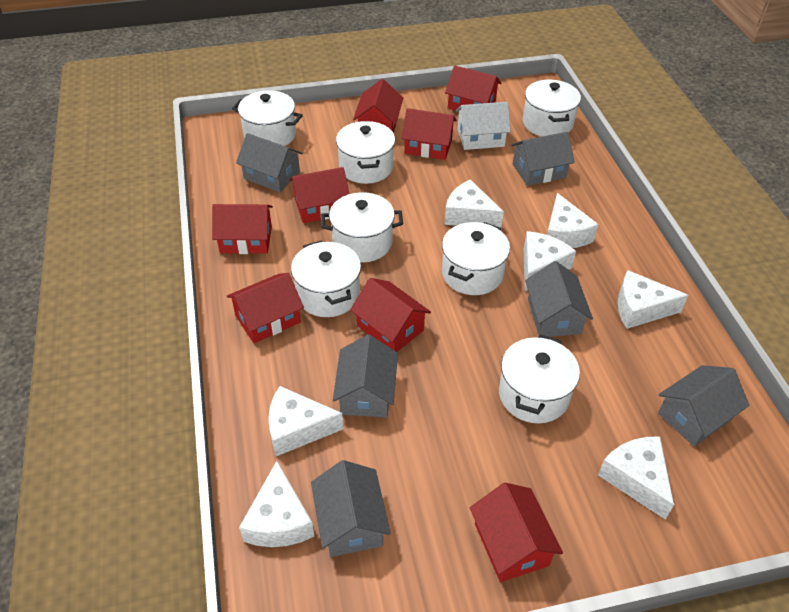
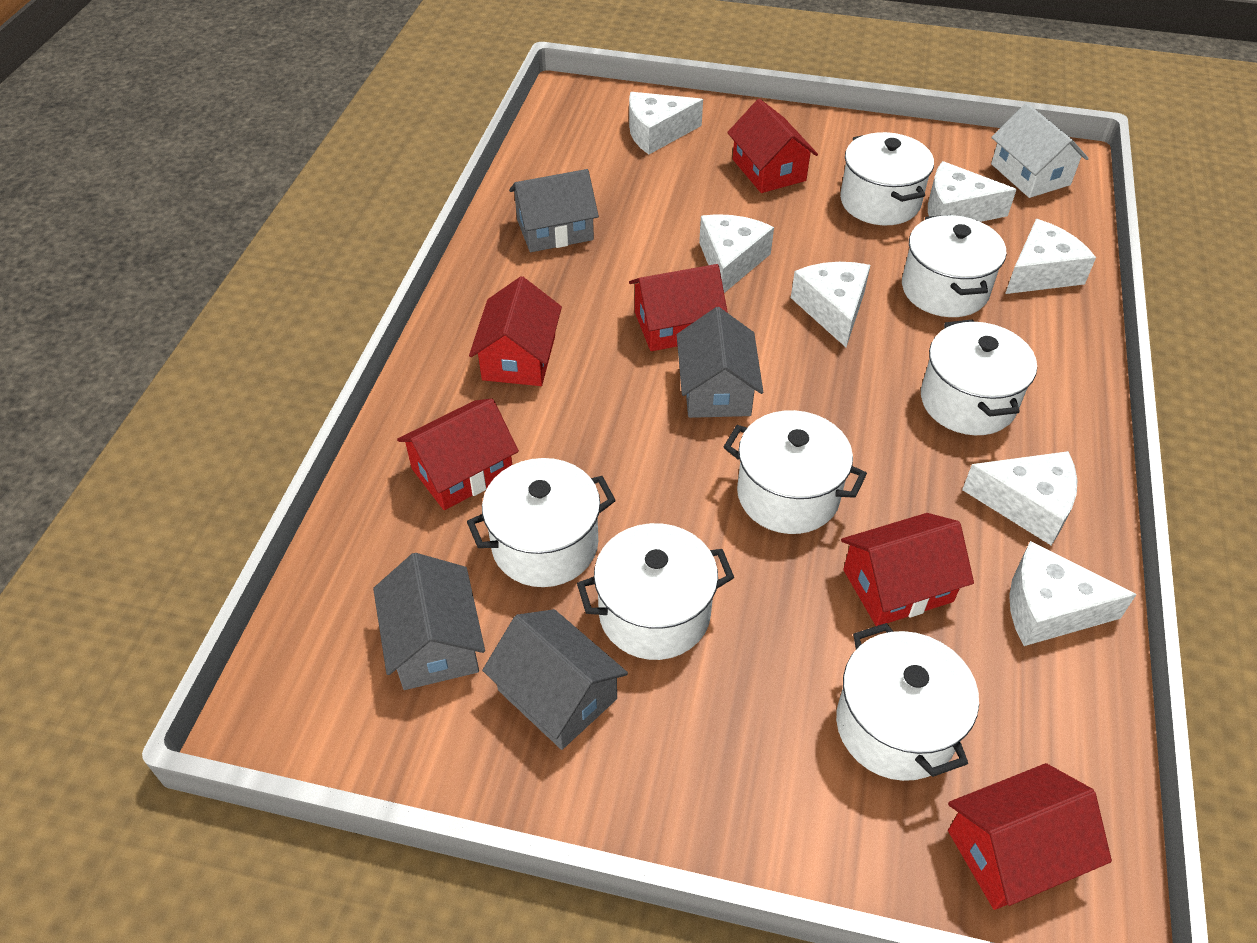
grey house: 6 -> 4
red house: 8 -> 6

